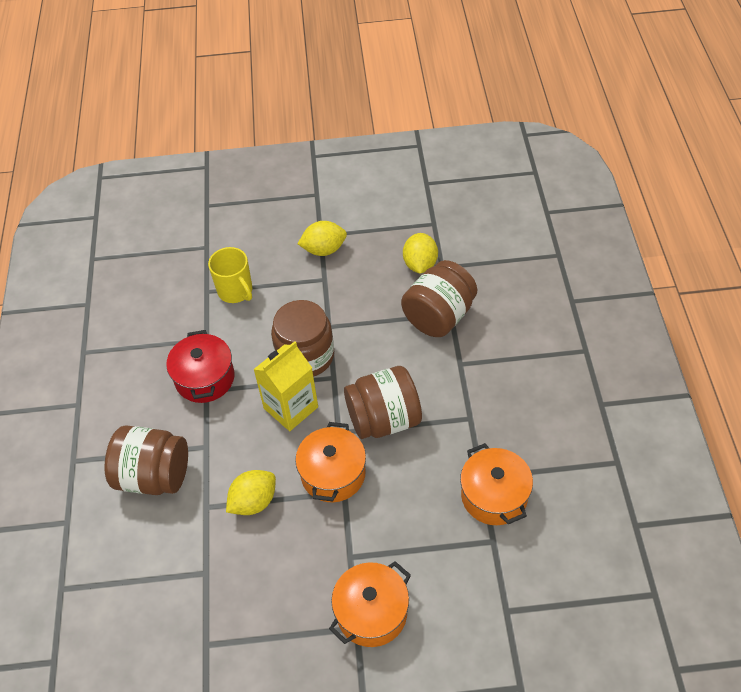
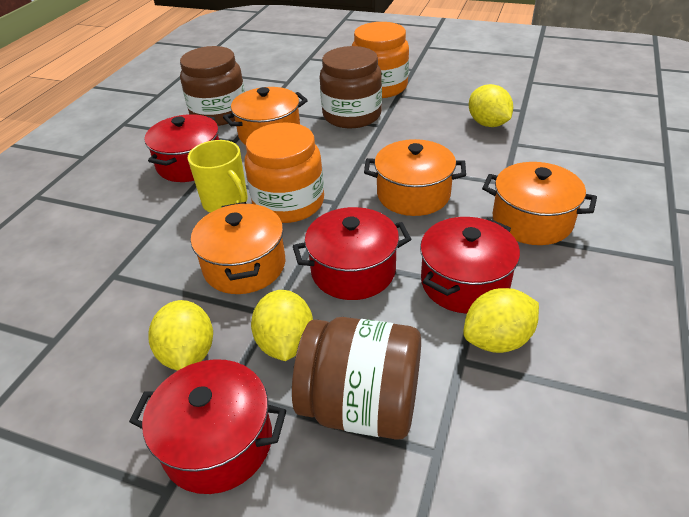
brown jar: 4 -> 3
orange jar: 0 -> 2
orange pot: 3 -> 4
red pot: 1 -> 4
yellow carton: 1 -> 0
yellow lemon: 3 -> 4

